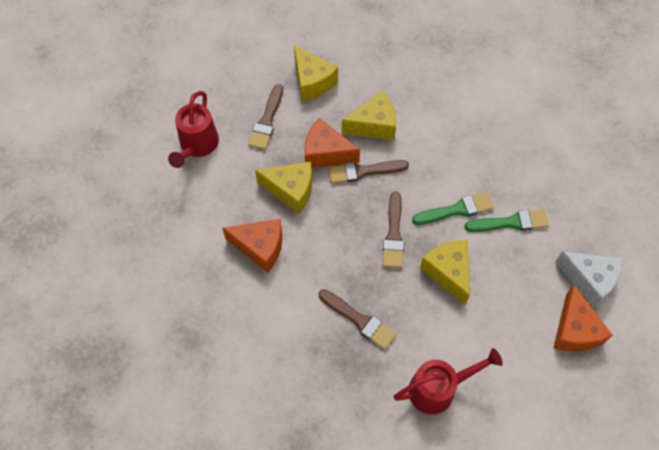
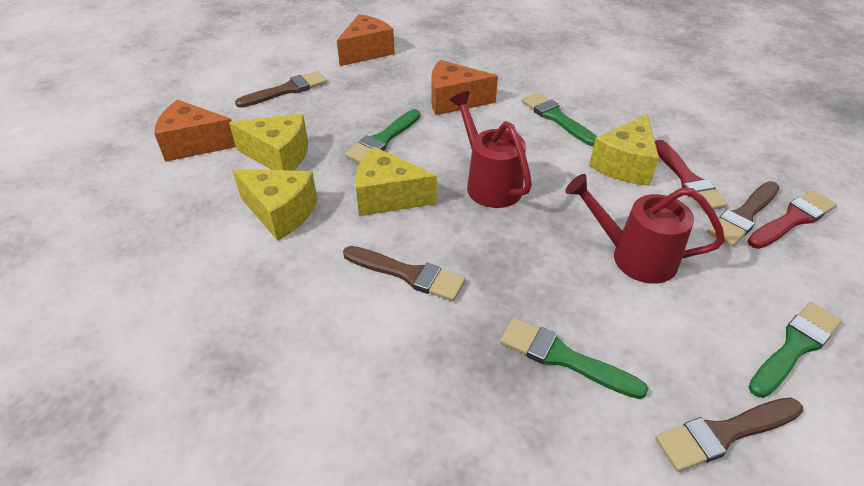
green brush: 2 -> 4
red brush: 0 -> 2
white cheese: 1 -> 0

